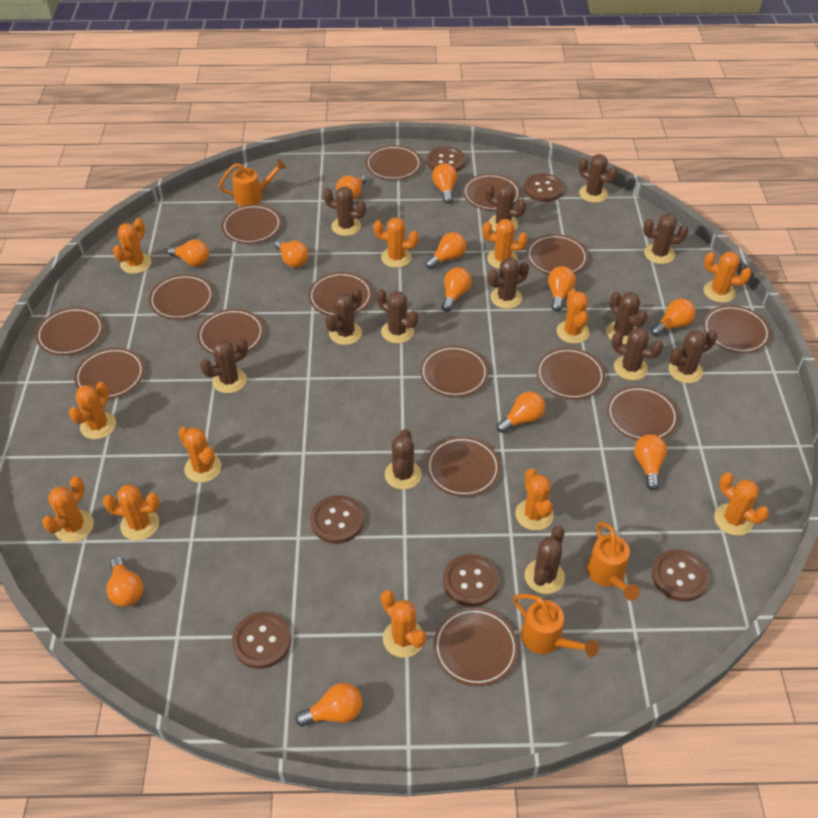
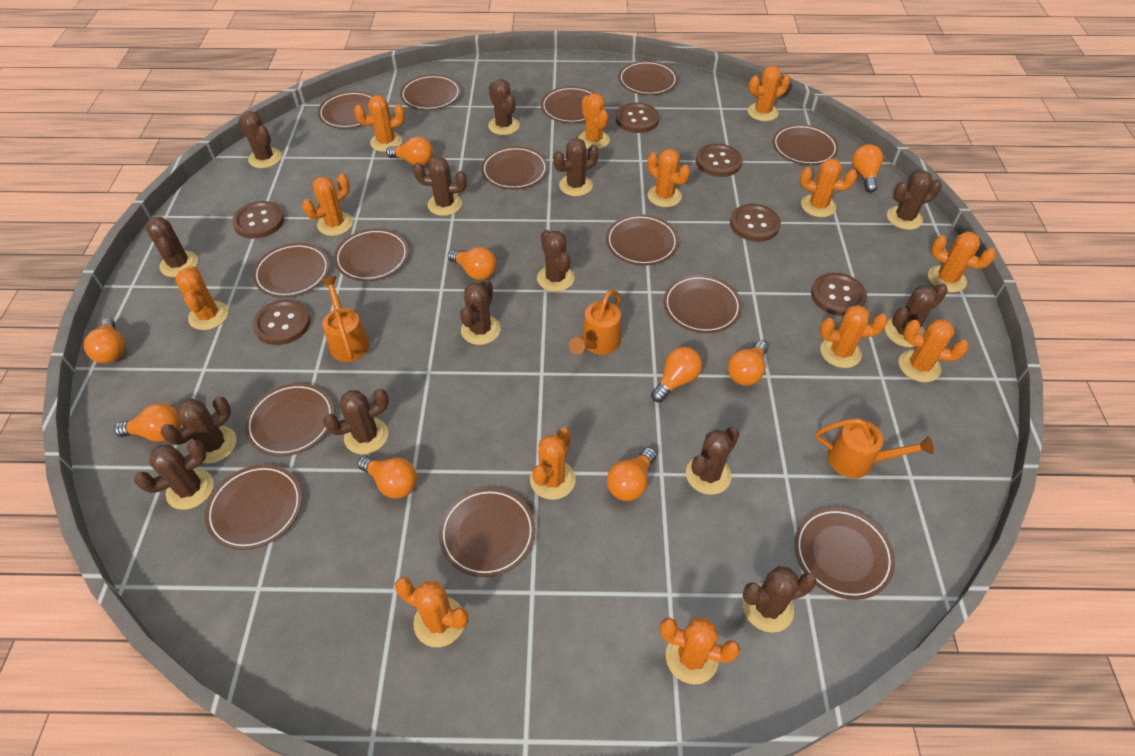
brown cactus: 13 -> 14
brown plate: 15 -> 14
orange cactus: 12 -> 13
orange light bulb: 12 -> 9

